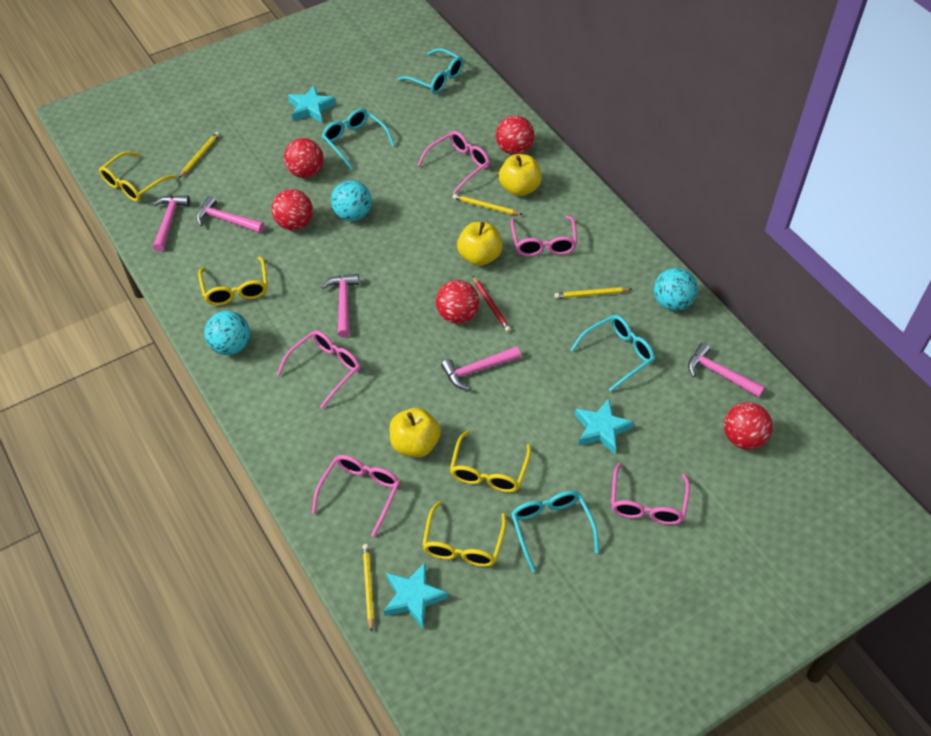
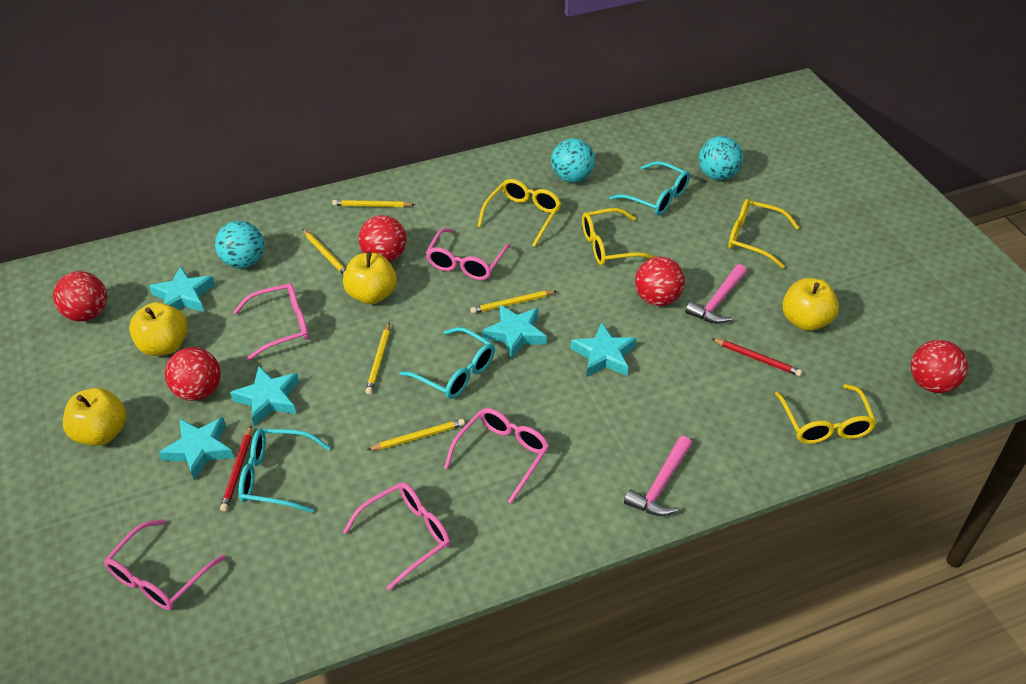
pink hammer: 5 -> 2
red pencil: 1 -> 2
turquoise glasses: 4 -> 3
turquoise star: 3 -> 5
yellow apple: 3 -> 4
yellow pencil: 4 -> 5

